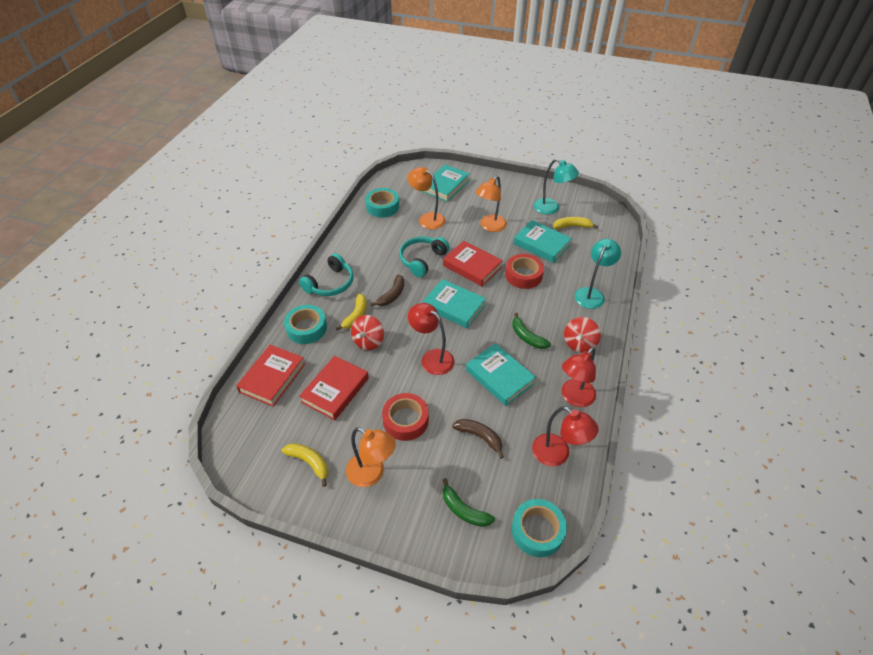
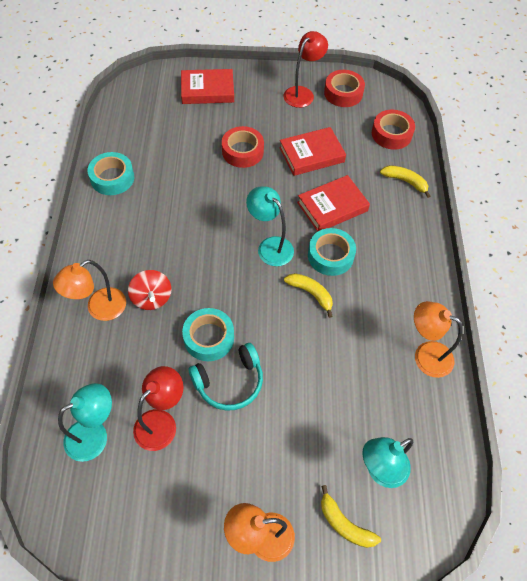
brown banana: 2 -> 0
green banana: 2 -> 0
red lamp: 3 -> 2
red spinning top: 2 -> 1
red tape: 2 -> 3
turquoise book: 4 -> 0
turquoise headphones: 2 -> 1
turquoise lamp: 2 -> 3

